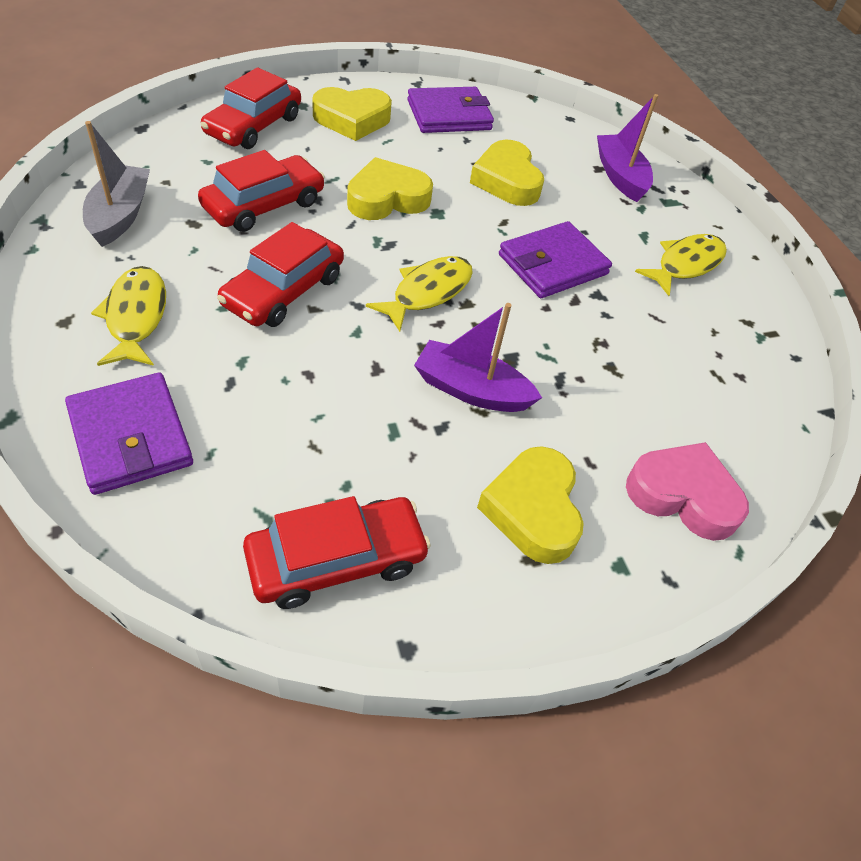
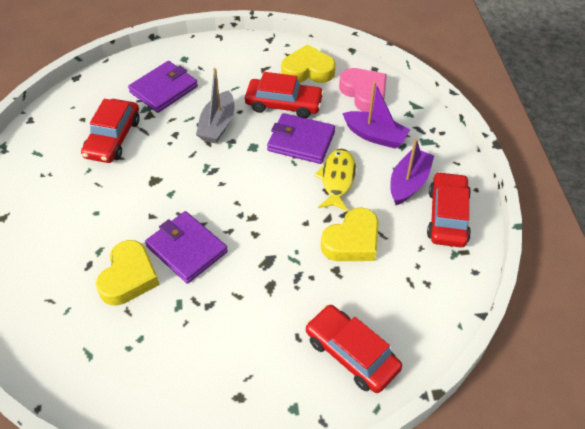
yellow fish: 3 -> 1
yellow heart: 4 -> 3

